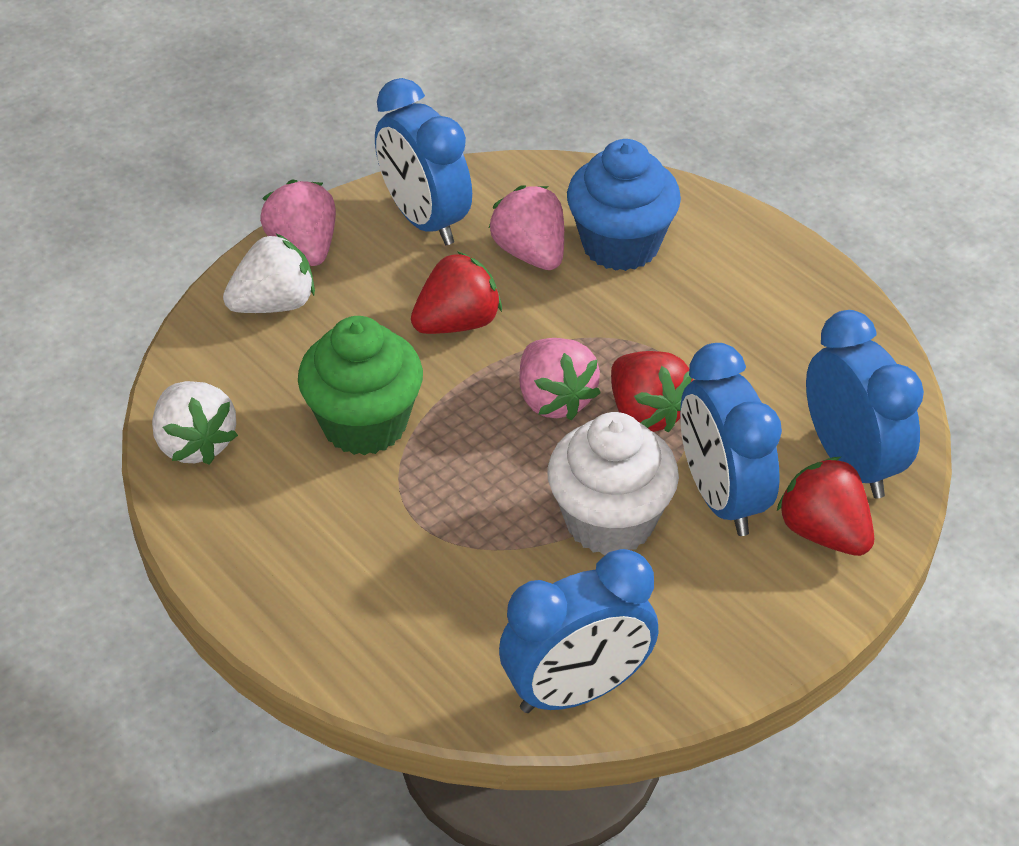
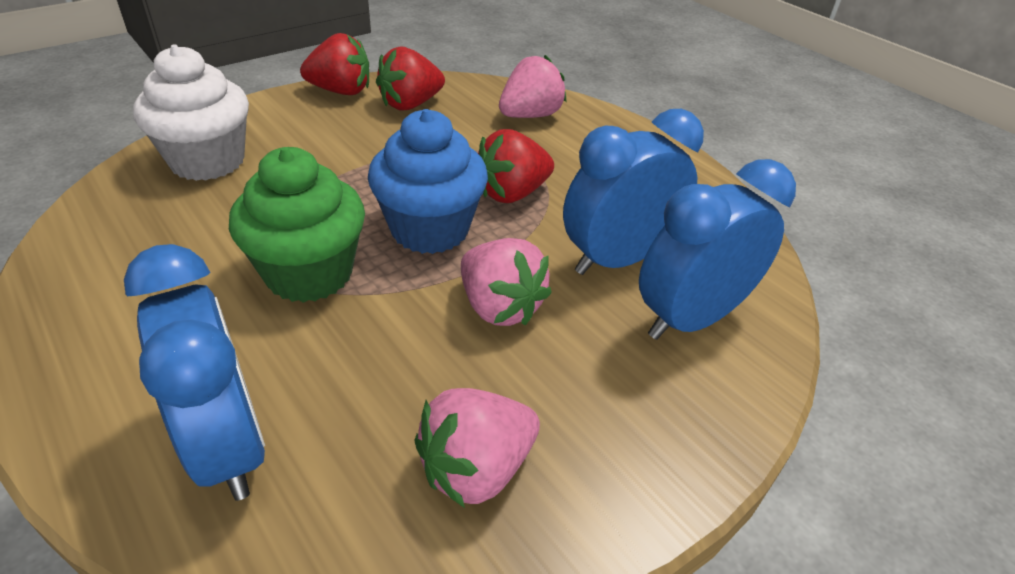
blue clock: 4 -> 3
white strawberry: 2 -> 0

